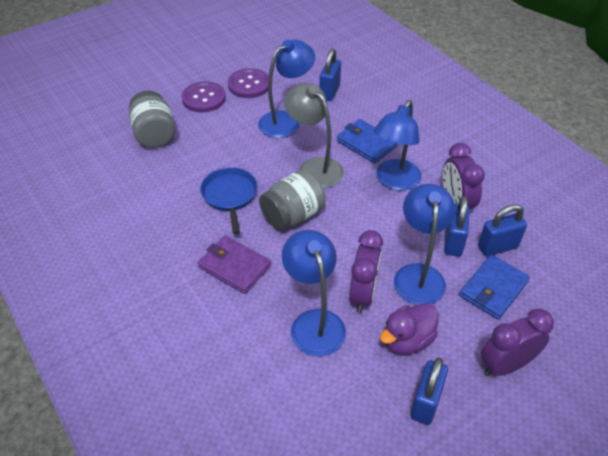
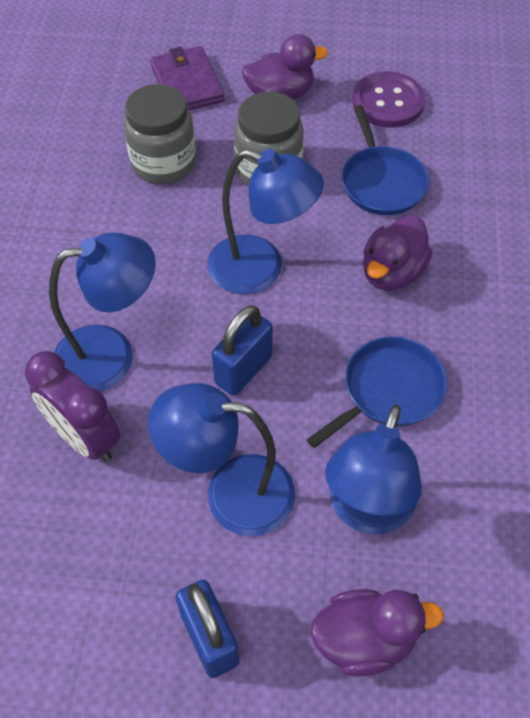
blue padlock: 4 -> 2
blue pan: 1 -> 2
blue wallet: 2 -> 0
grey lamp: 1 -> 0
purple button: 2 -> 1
purple clock: 3 -> 1
purple duck: 1 -> 3

